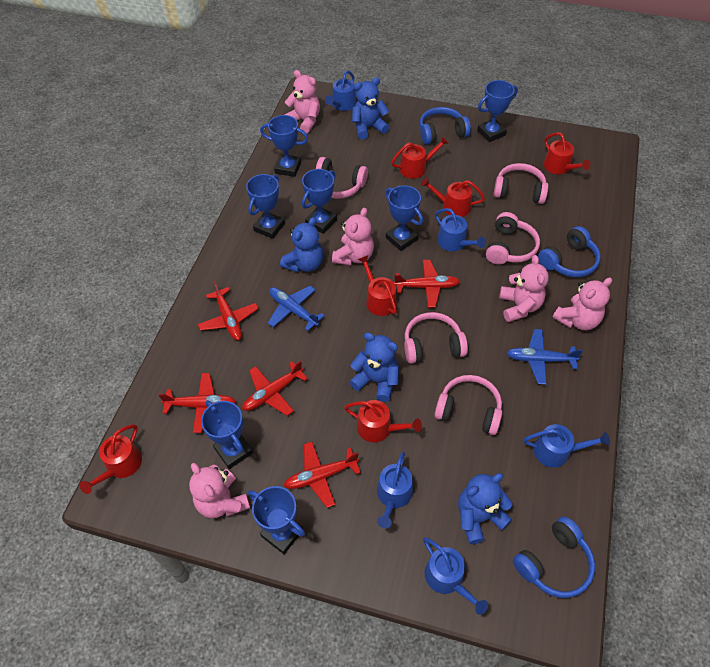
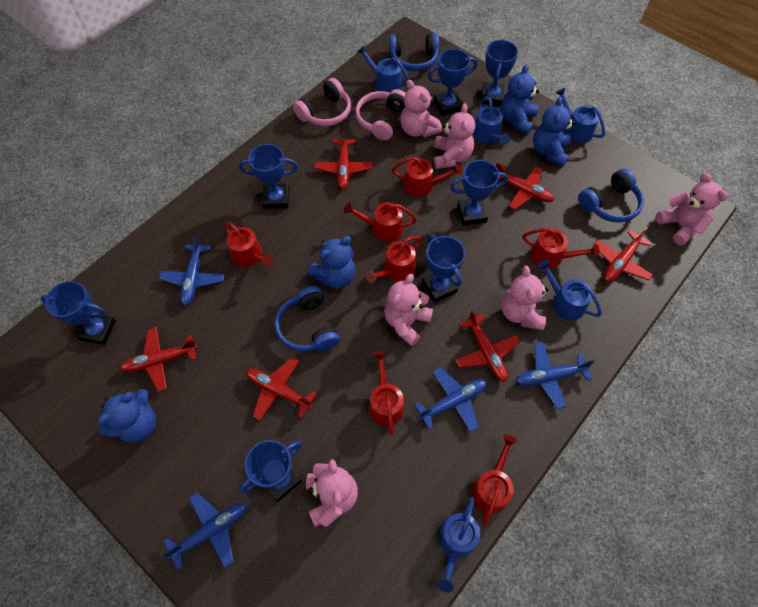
blue plane: 2 -> 4
pink headphones: 5 -> 2
pink teddy bear: 5 -> 6
red plane: 5 -> 6
red watering can: 6 -> 7

